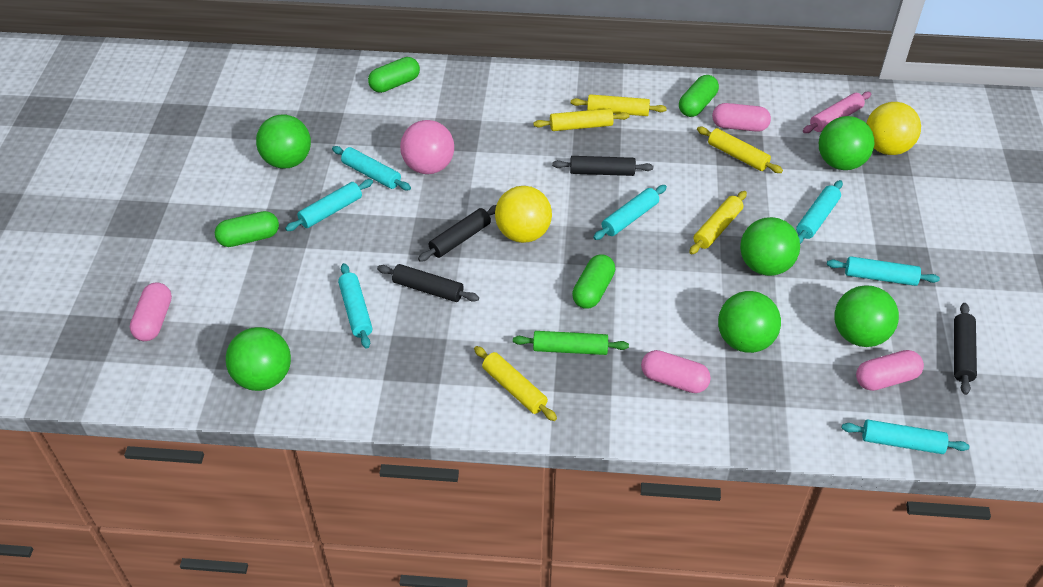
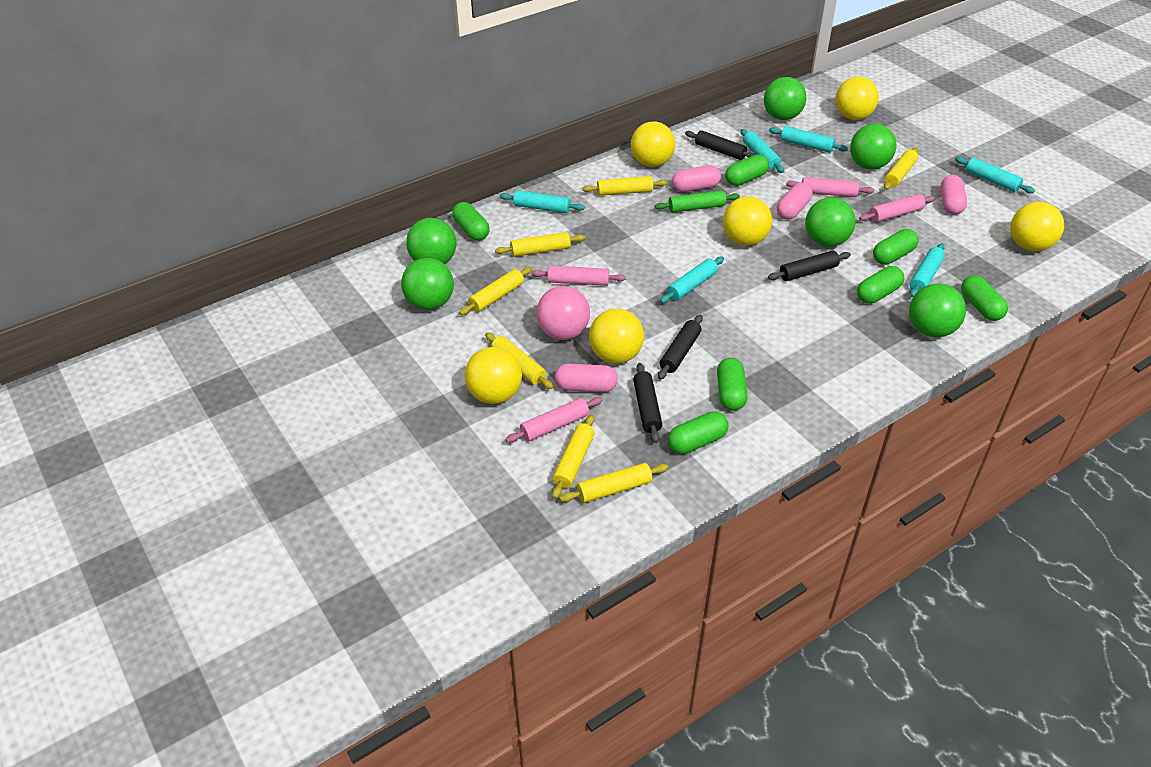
green capsule: 4 -> 7
pink rolling pin: 1 -> 4
turquoise rolling pin: 7 -> 6
yellow ball: 2 -> 6
yellow rolling pin: 5 -> 7

